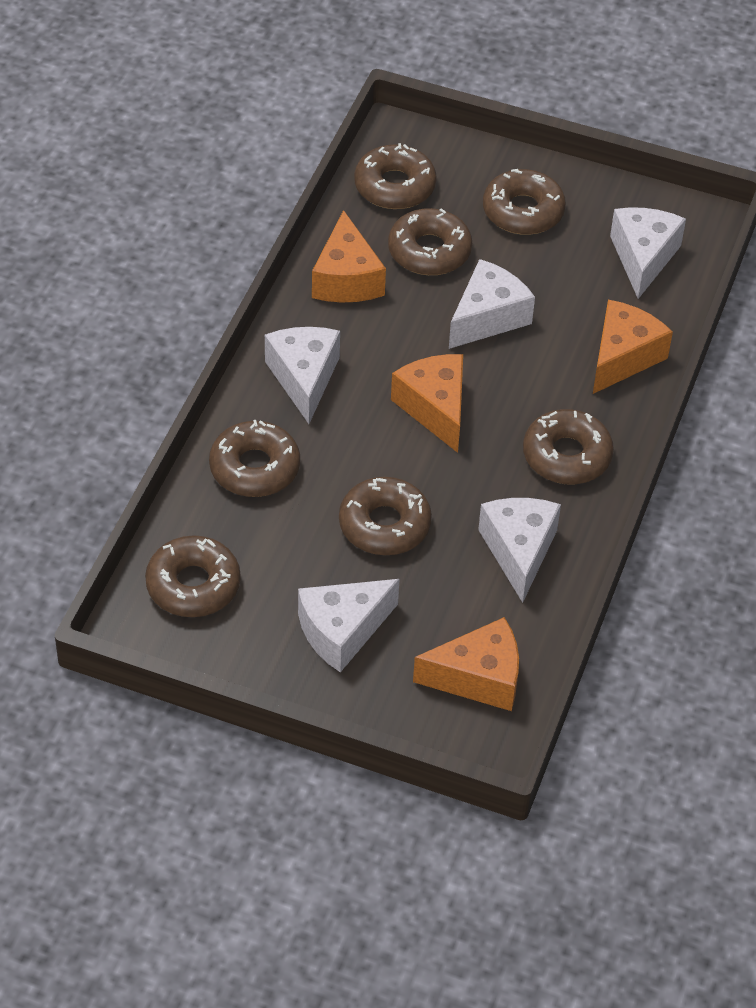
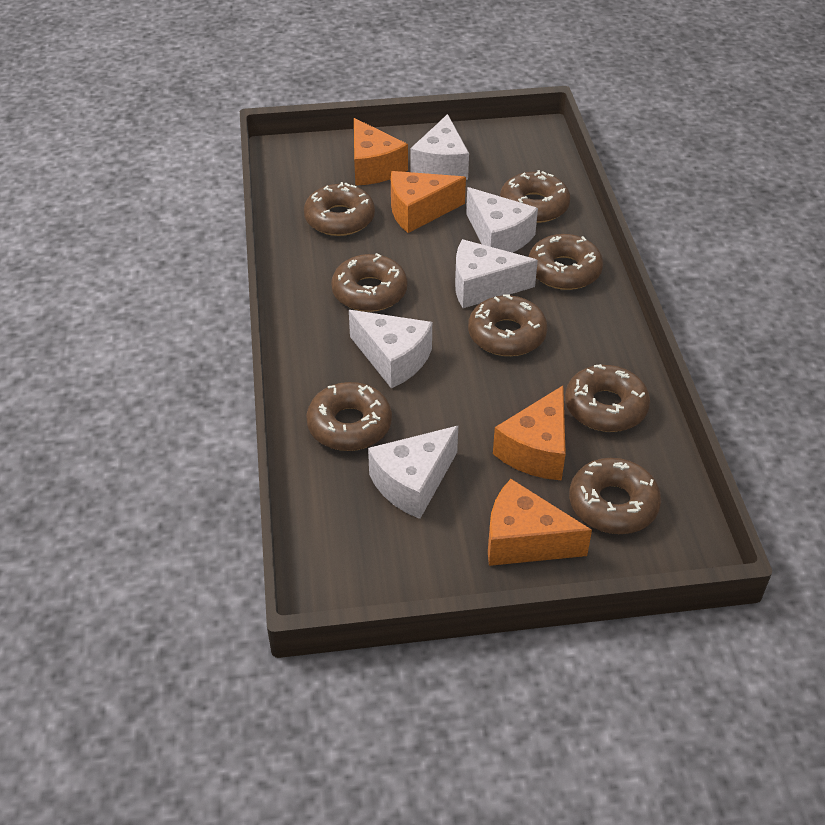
brown donut: 7 -> 8

